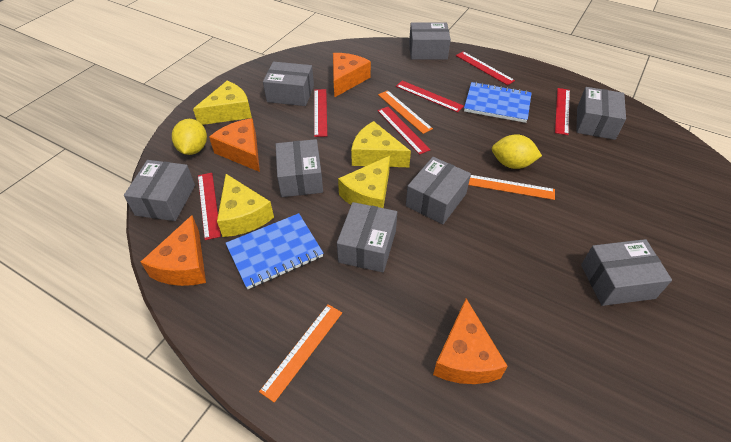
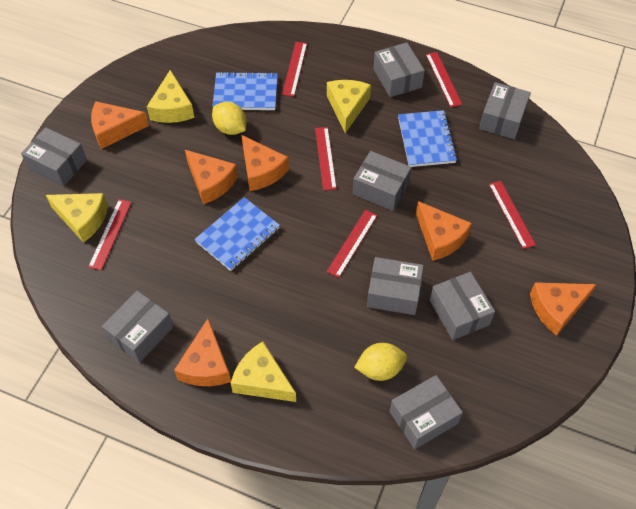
blue notebook: 2 -> 3
orange cheese: 4 -> 6
orange ruler: 3 -> 0

